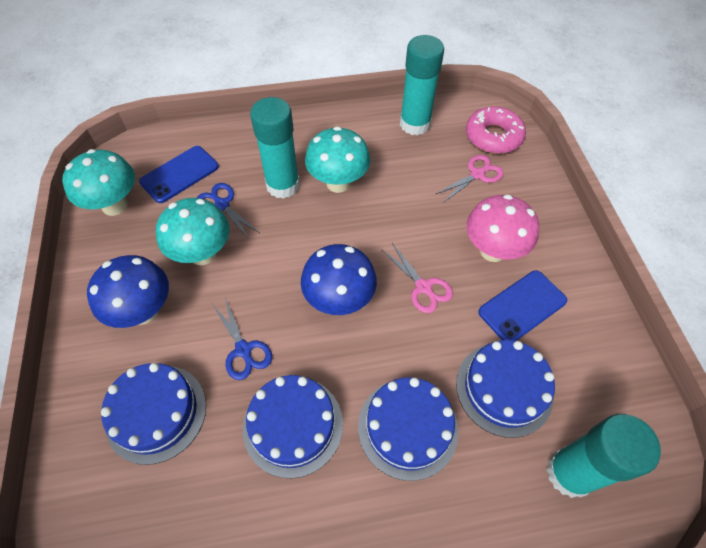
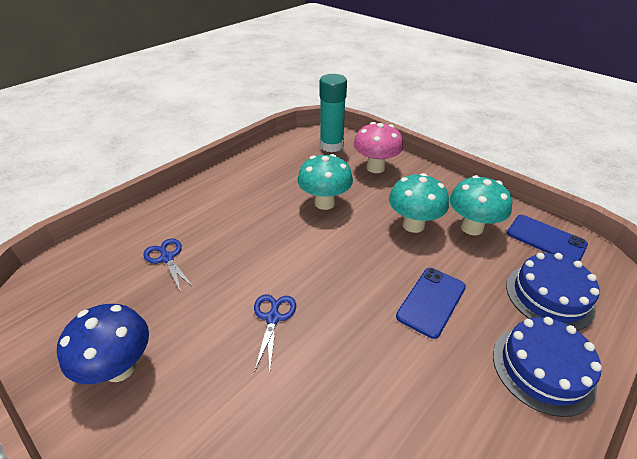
blue cake: 4 -> 2
blue mushroom: 2 -> 1
pink donut: 1 -> 0
pink scissors: 2 -> 0
turquoise glue stick: 3 -> 1

